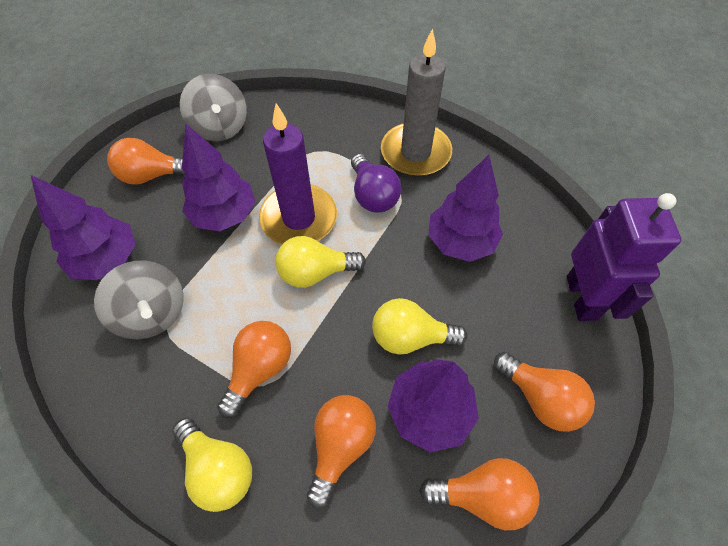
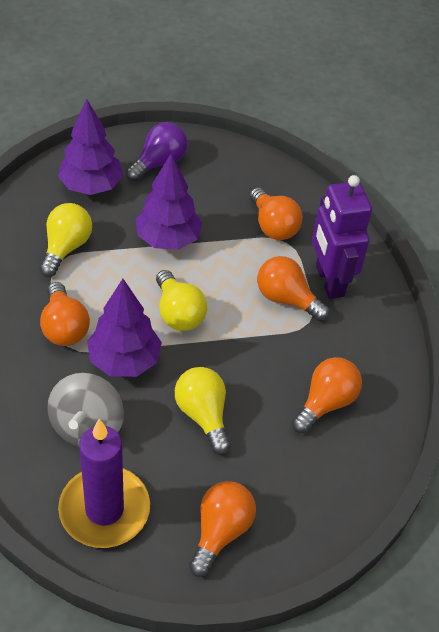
grey candle: 1 -> 0
grey spinning top: 2 -> 1
purple tree: 4 -> 3

